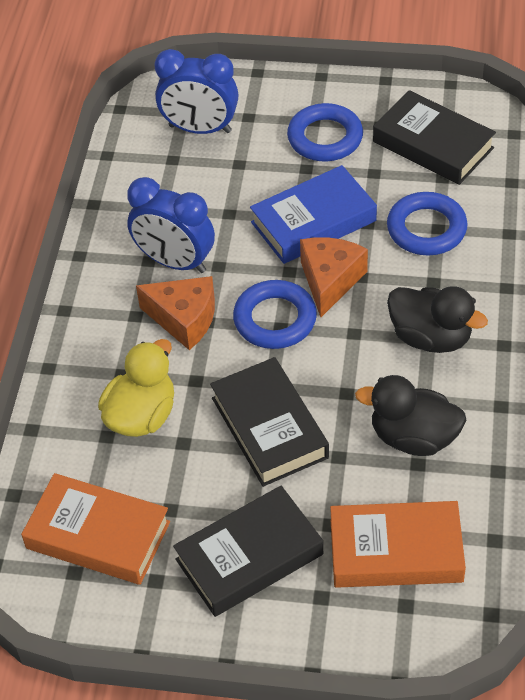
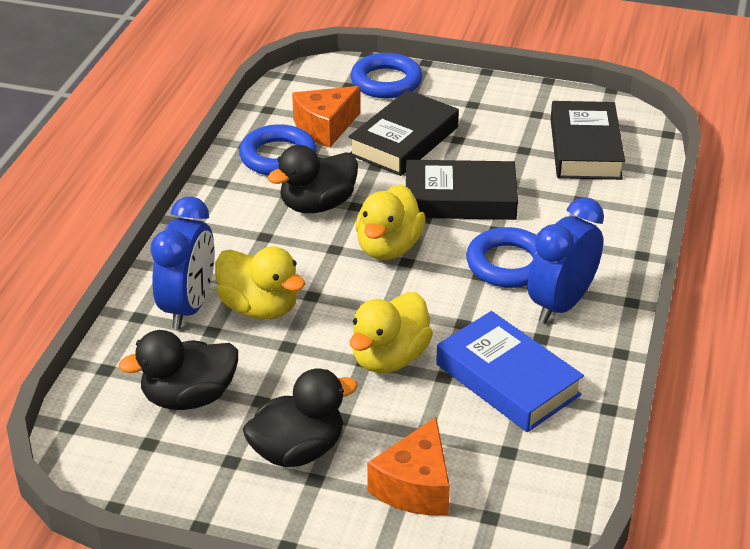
black duck: 2 -> 3
orange book: 2 -> 0
yellow duck: 1 -> 3

